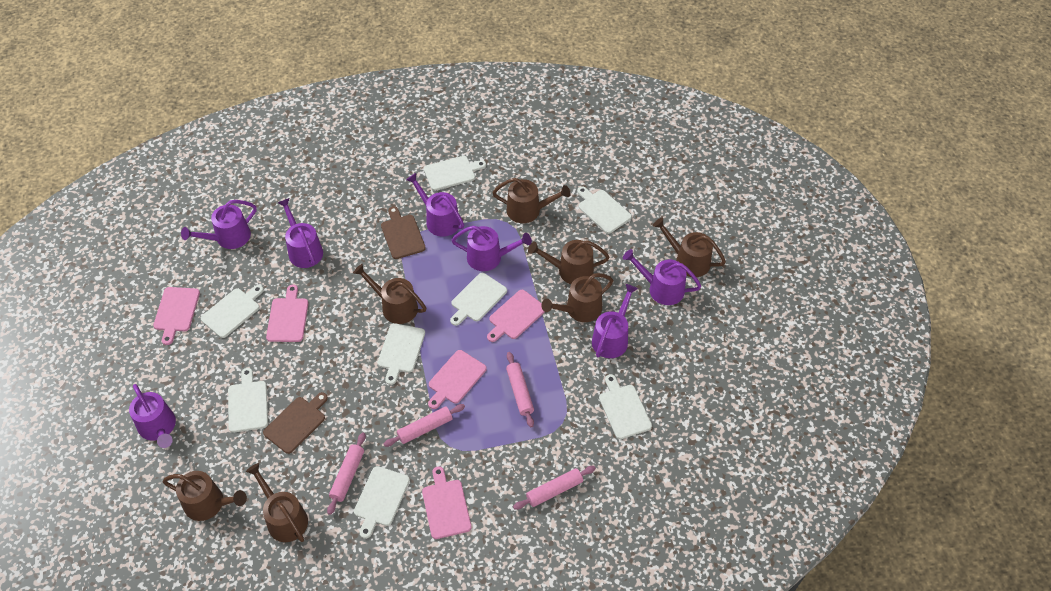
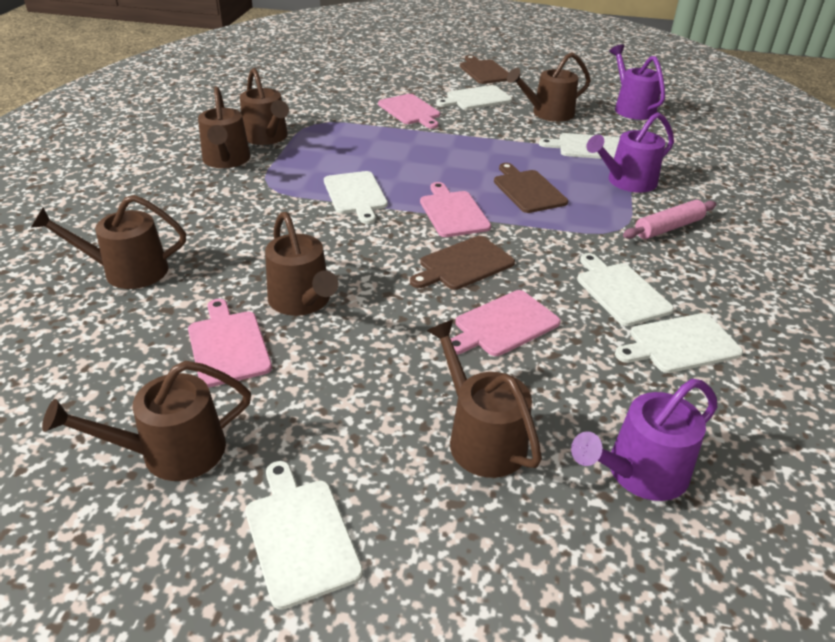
brown cutting board: 2 -> 3
pink cutting board: 5 -> 4
pink rolling pin: 4 -> 1
purple watering can: 7 -> 3
white cutting board: 8 -> 6

